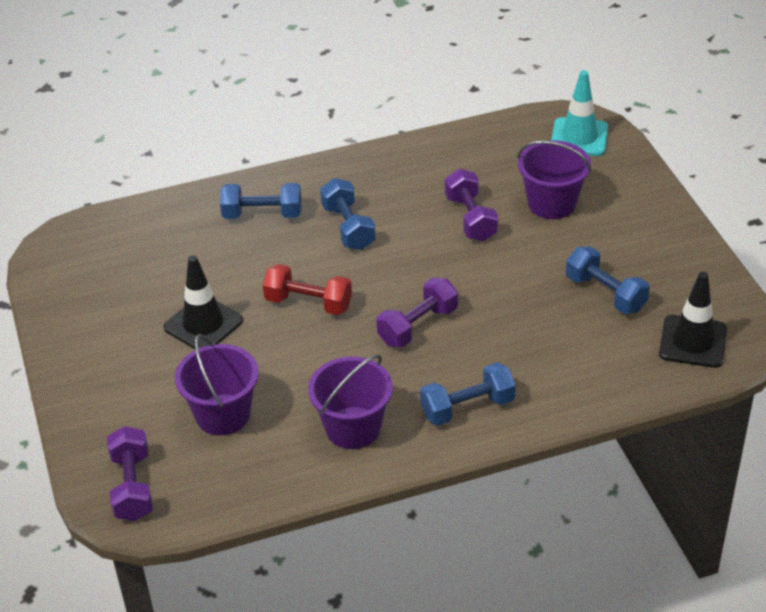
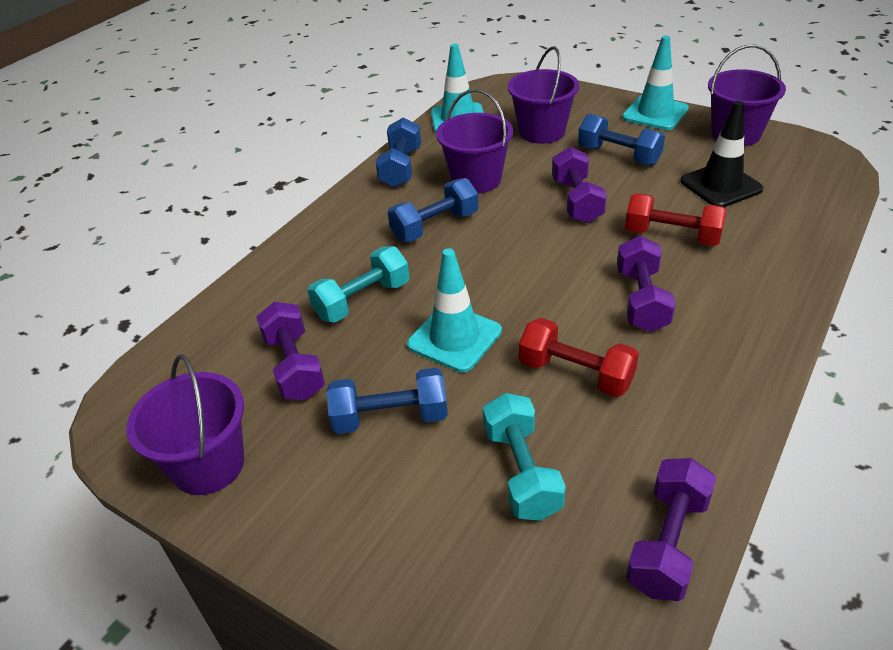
black traffic cone: 2 -> 1
purple bucket: 3 -> 4
purple dumbbell: 3 -> 4
red dumbbell: 1 -> 2
turquoise dumbbell: 0 -> 2
turquoise traffic cone: 1 -> 3

